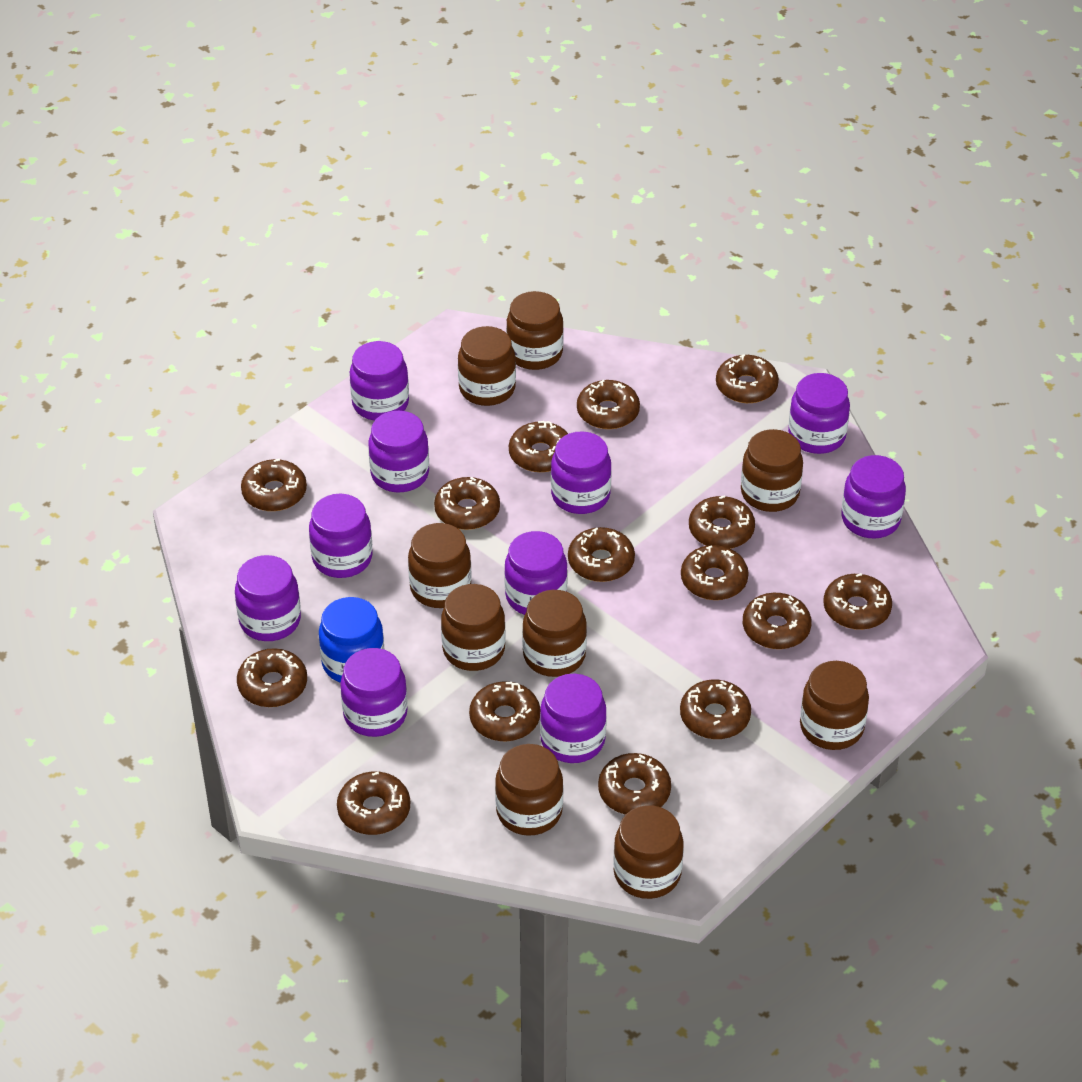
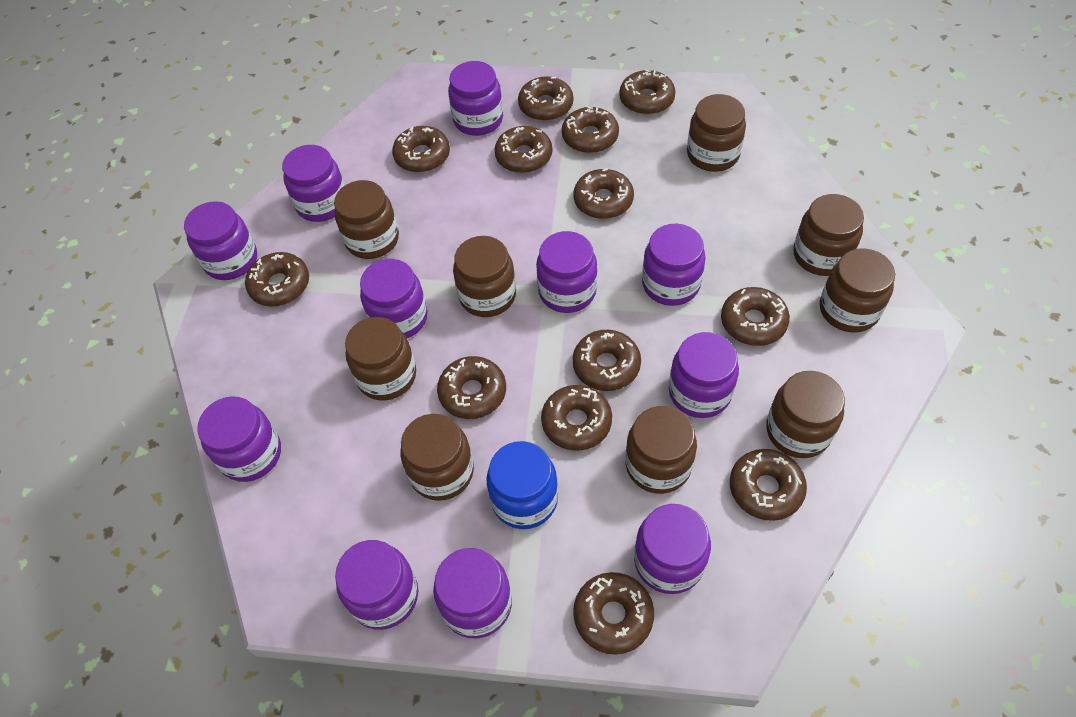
brown donut: 15 -> 13
purple jar: 10 -> 11

